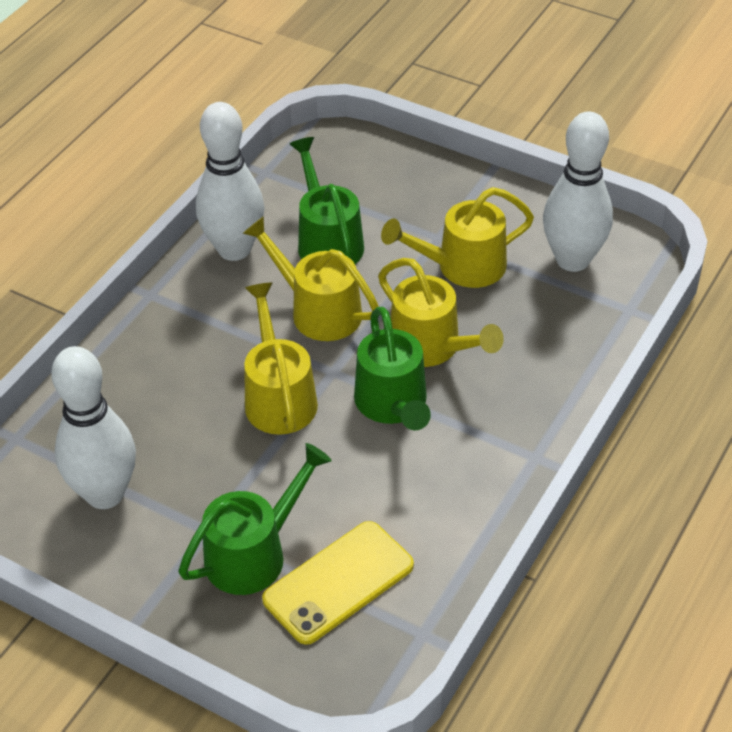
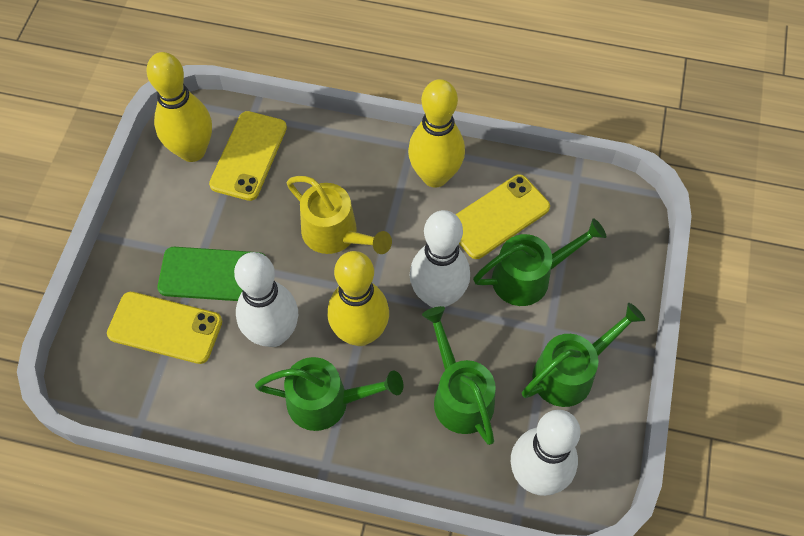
green phone: 0 -> 1
green watering can: 3 -> 4
yellow bowling pin: 0 -> 3
yellow phone: 1 -> 3
yellow watering can: 4 -> 1

